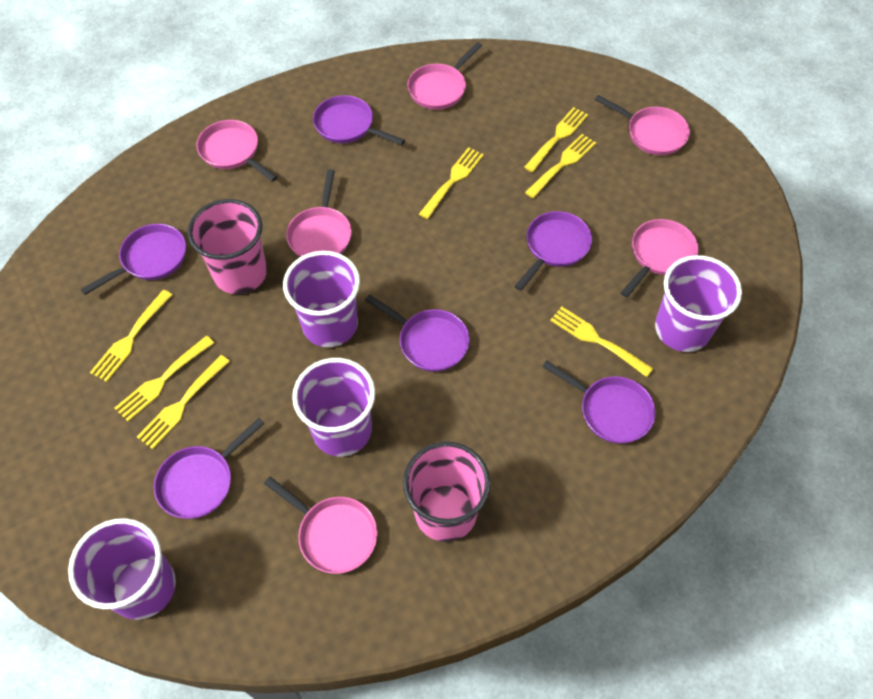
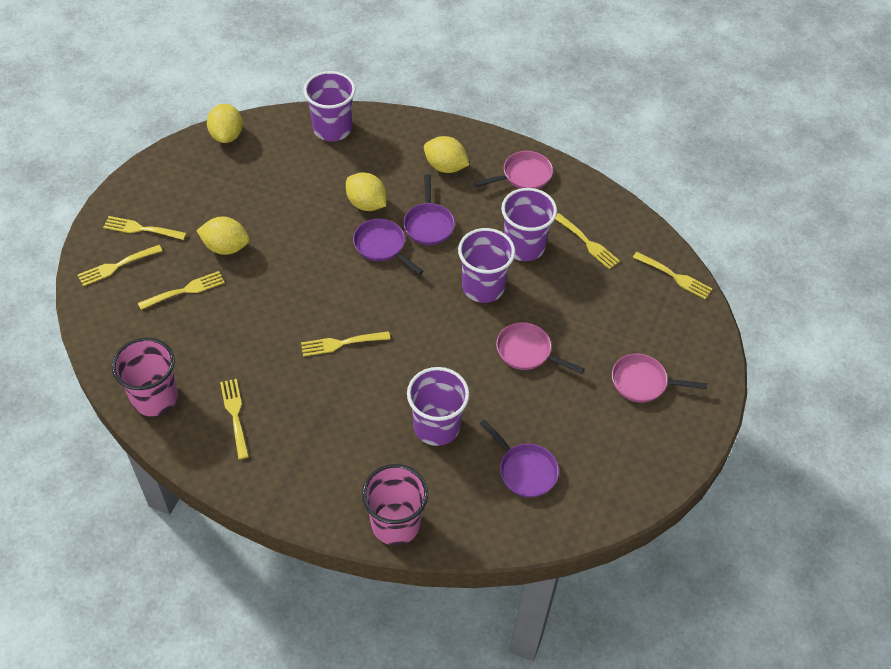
pink pan: 6 -> 3
purple pan: 6 -> 3
yellow lemon: 0 -> 4

